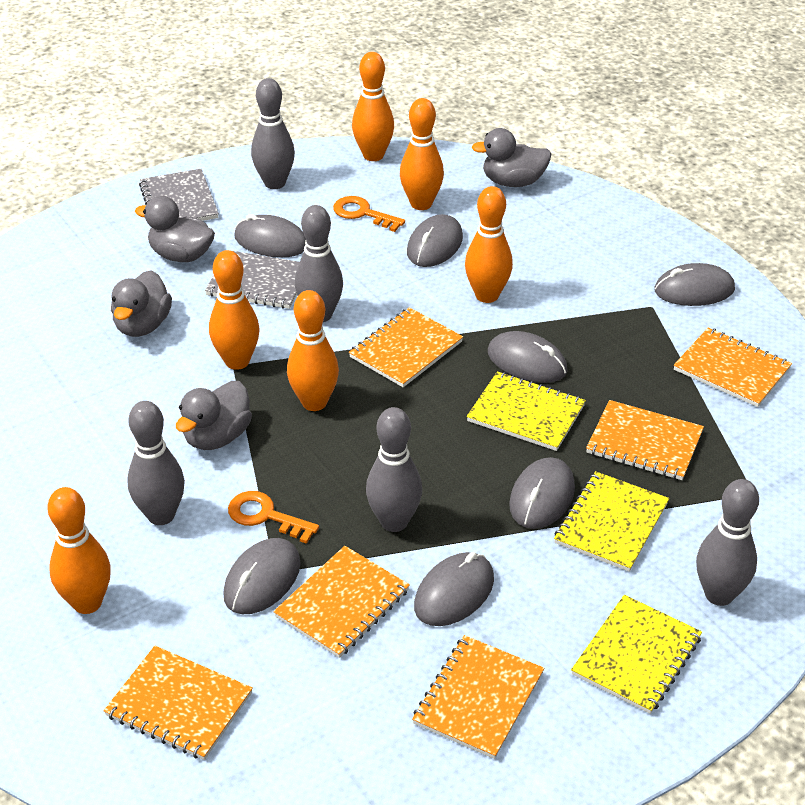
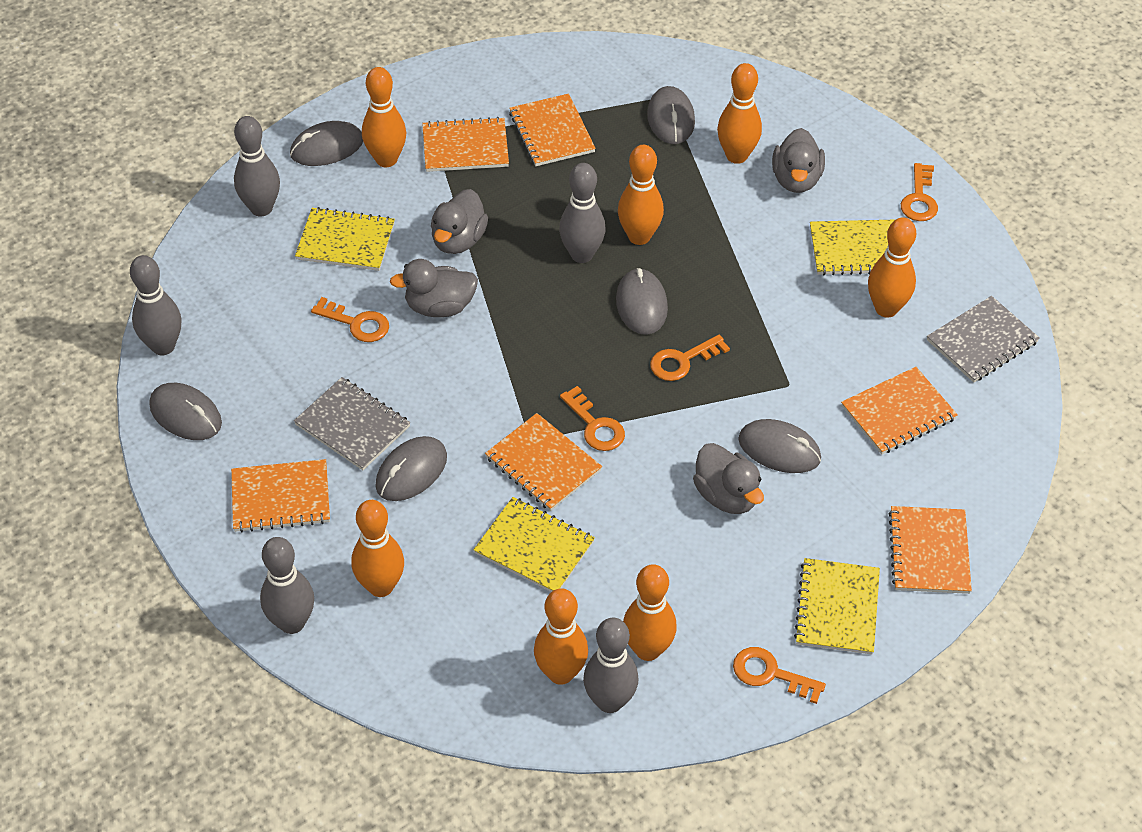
grey mouse: 7 -> 6
orange bowling pin: 6 -> 7
orange key: 2 -> 5
yellow notebook: 3 -> 4

